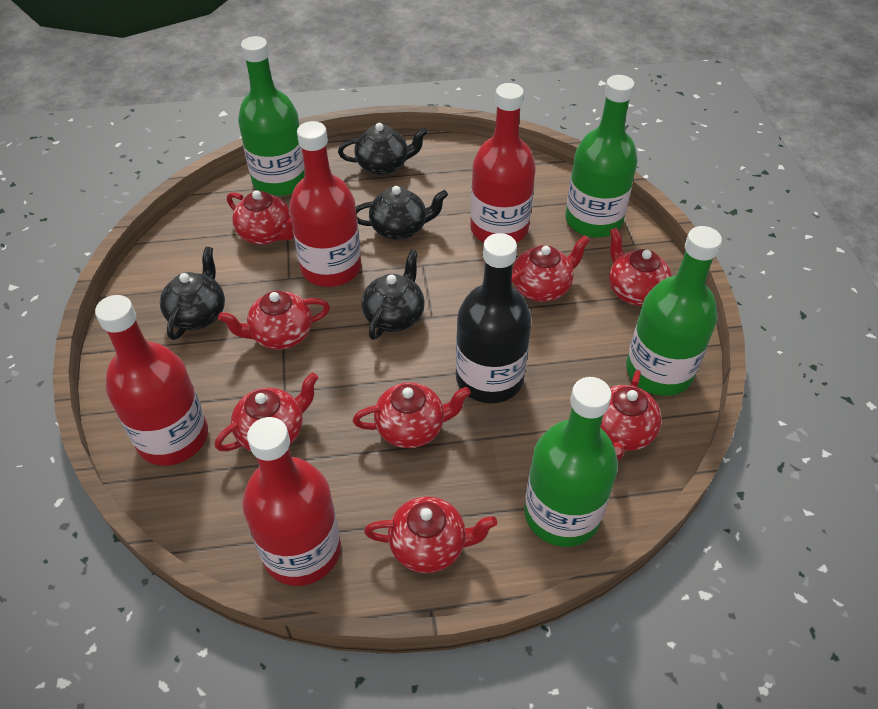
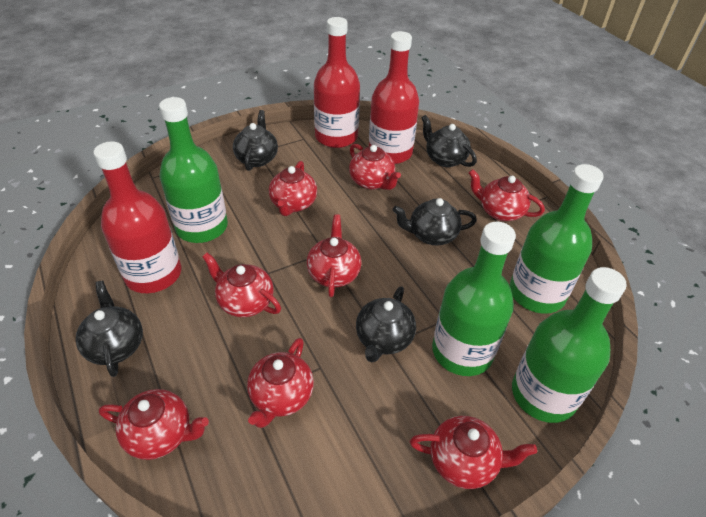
black bottle: 1 -> 0
black teapot: 4 -> 5
red bottle: 4 -> 3

